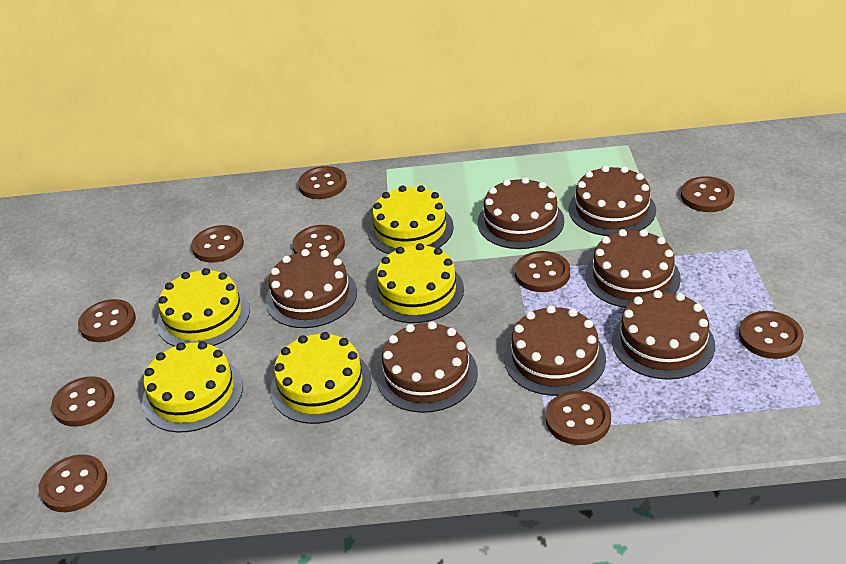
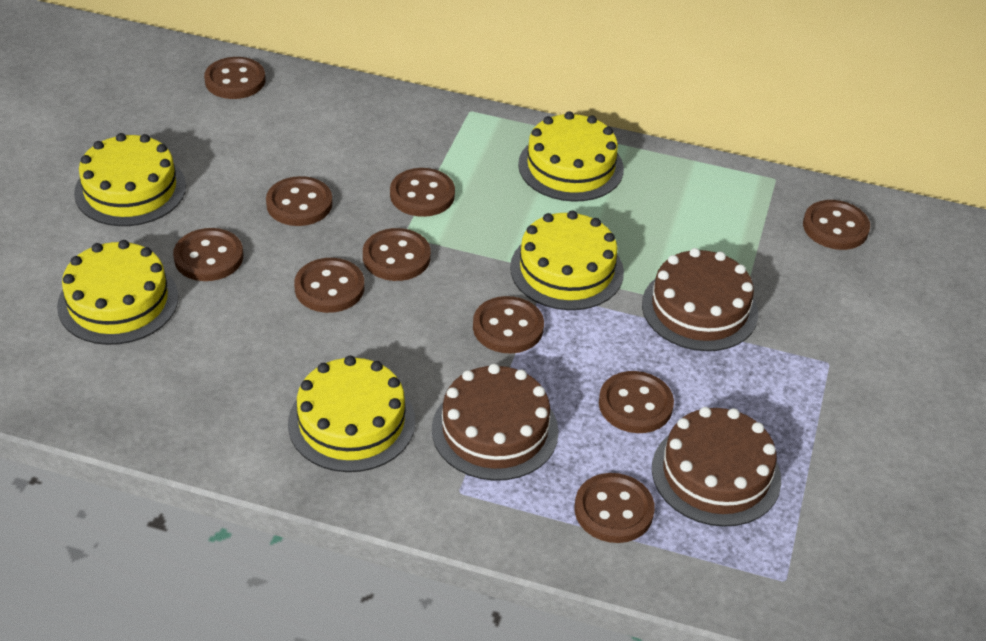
brown cake: 7 -> 3

